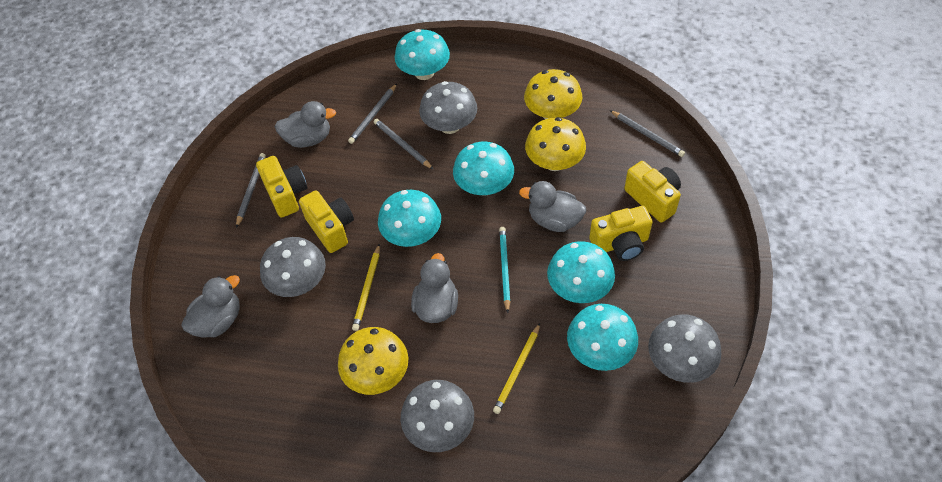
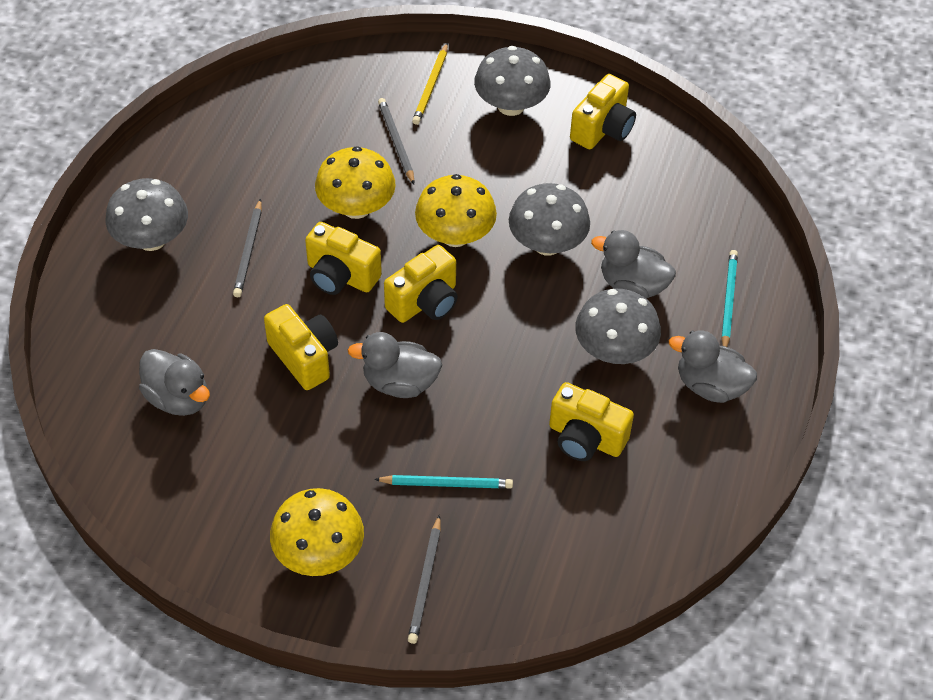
grey pencil: 4 -> 3
turquoise mushroom: 5 -> 0
turquoise pencil: 1 -> 2
yellow camera: 4 -> 5
yellow pencil: 2 -> 1

